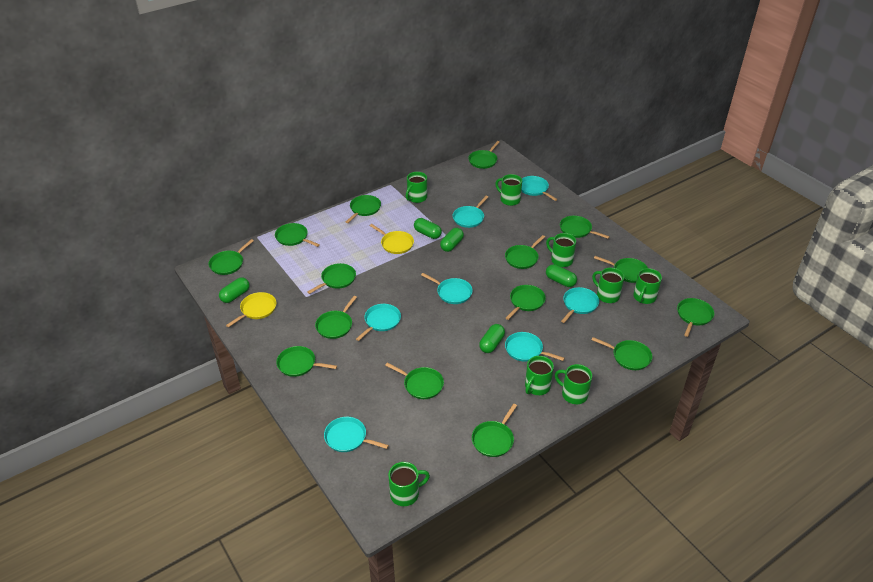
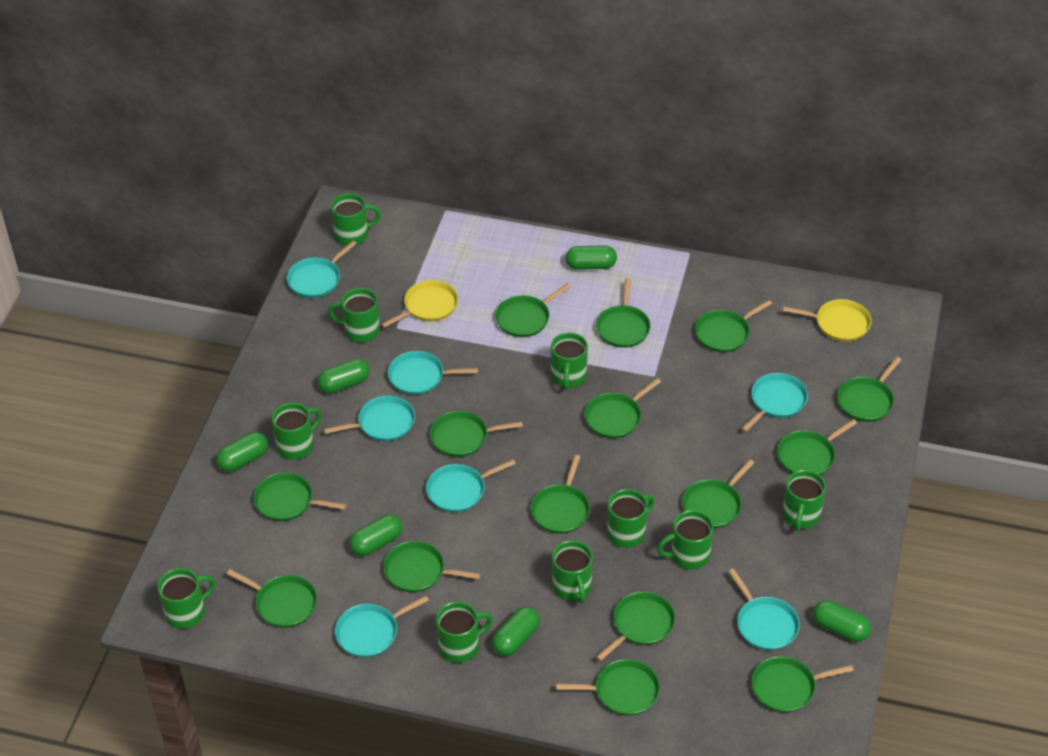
green capsule: 5 -> 6
green mug: 8 -> 10

